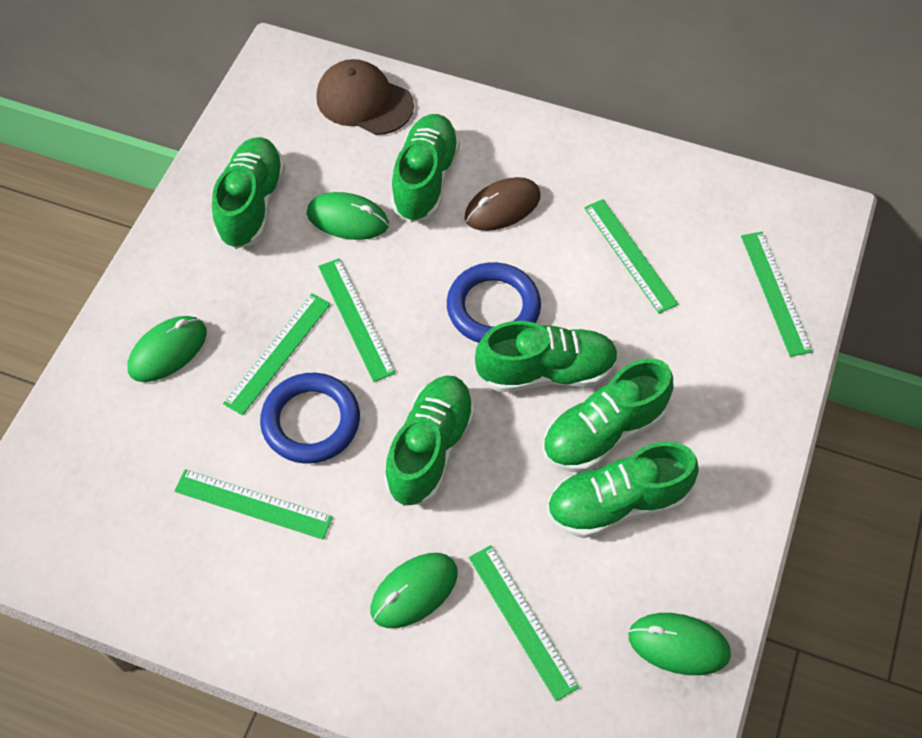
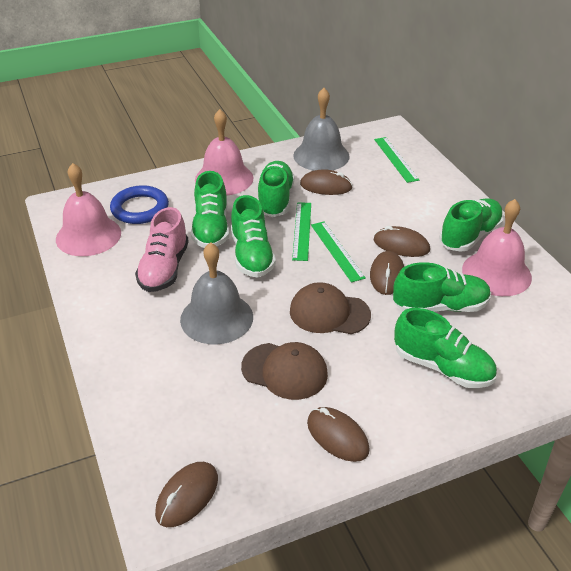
blue ring: 2 -> 1
brown cap: 1 -> 2
brown mouse: 1 -> 5
green mouse: 4 -> 0
green ruler: 6 -> 3
grey bell: 0 -> 2
pink bell: 0 -> 3
pink shoe: 0 -> 1

